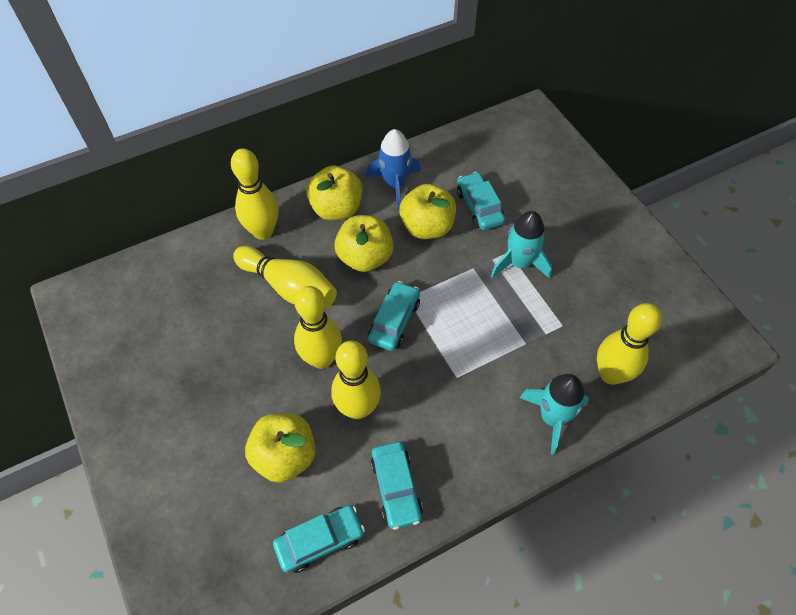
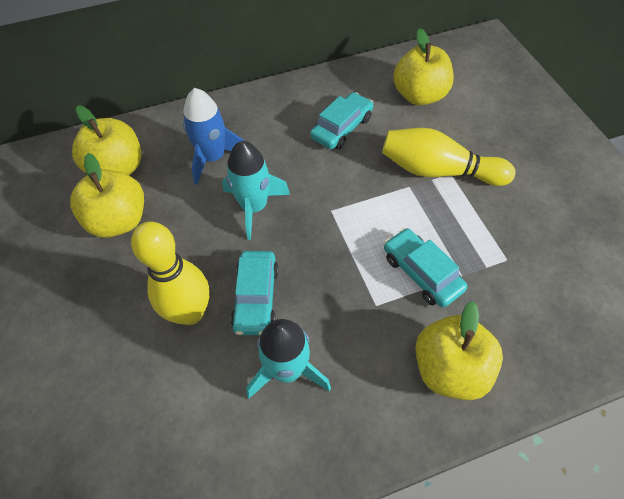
turquoise car: 4 -> 3
yellow bowling pin: 5 -> 2

